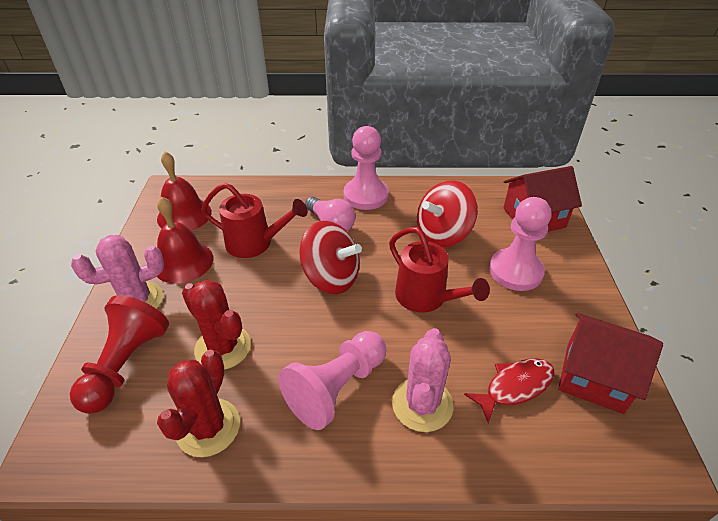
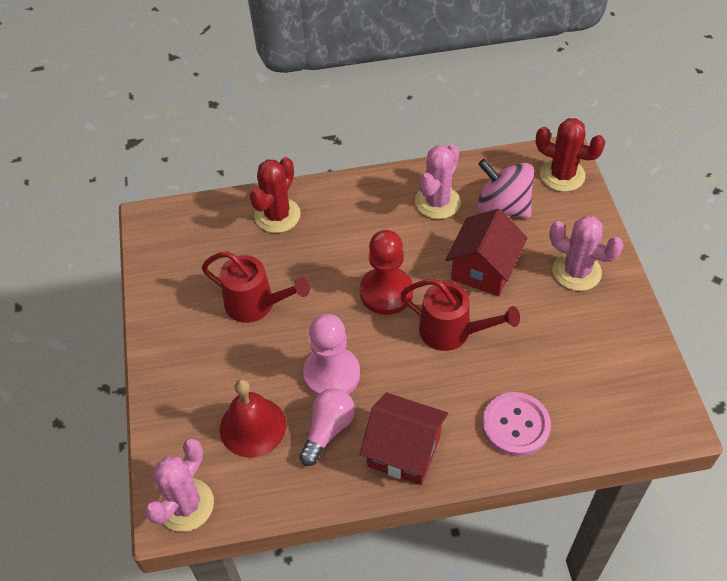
pink button: 0 -> 1
pink cactus: 2 -> 3
pink pawn: 3 -> 1
pink spinning top: 0 -> 1
red bell: 2 -> 1
red fish: 1 -> 0
red spinning top: 2 -> 0

